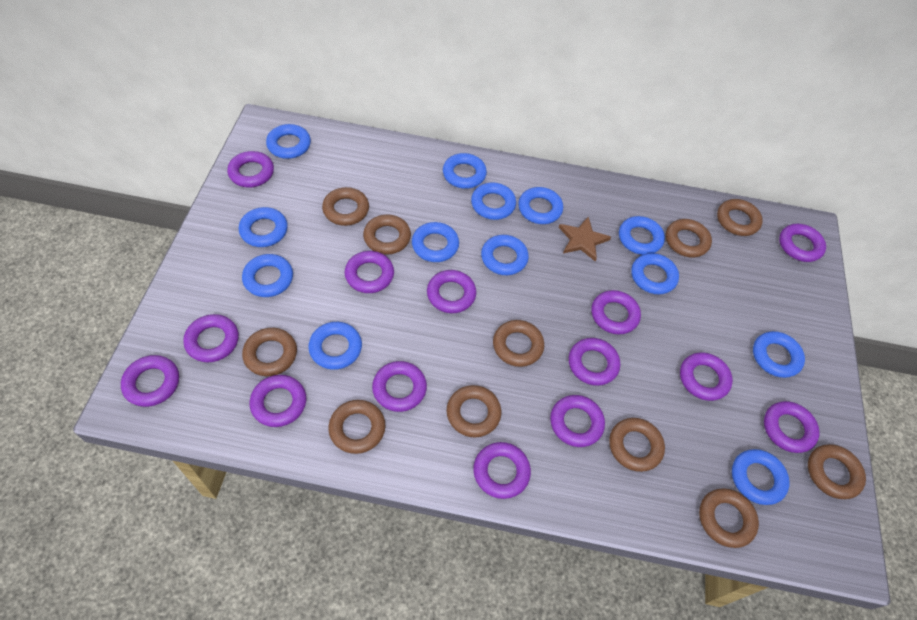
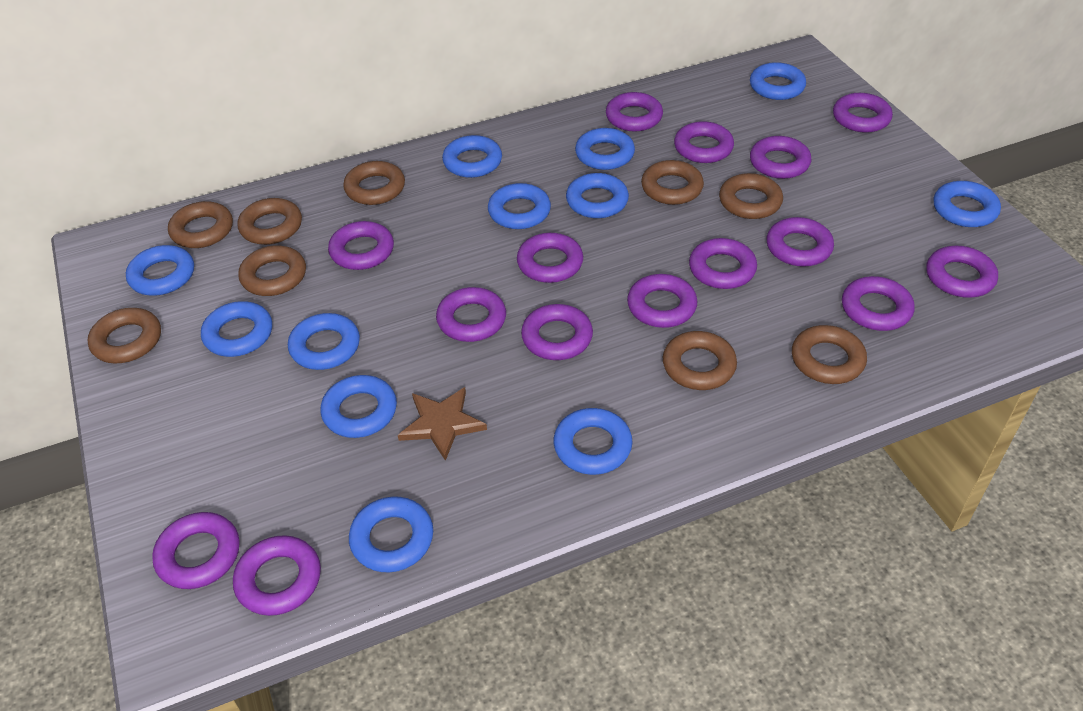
blue ring: 13 -> 12
brown ring: 11 -> 9
purple ring: 14 -> 15

